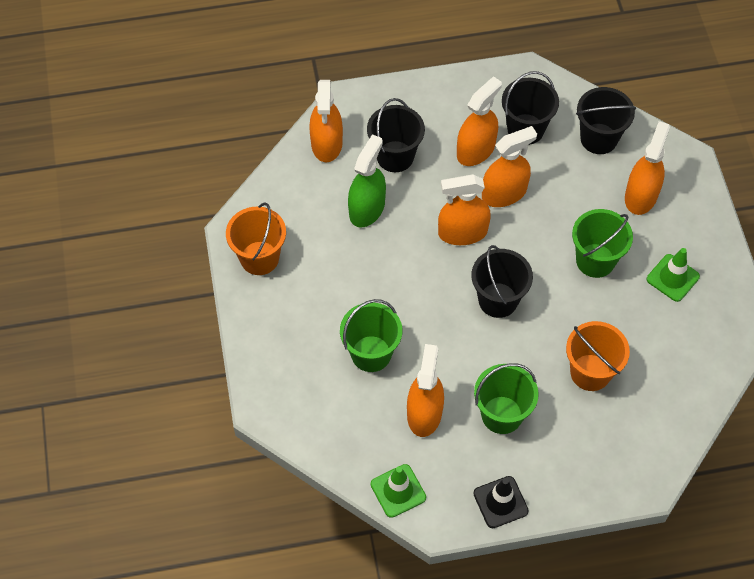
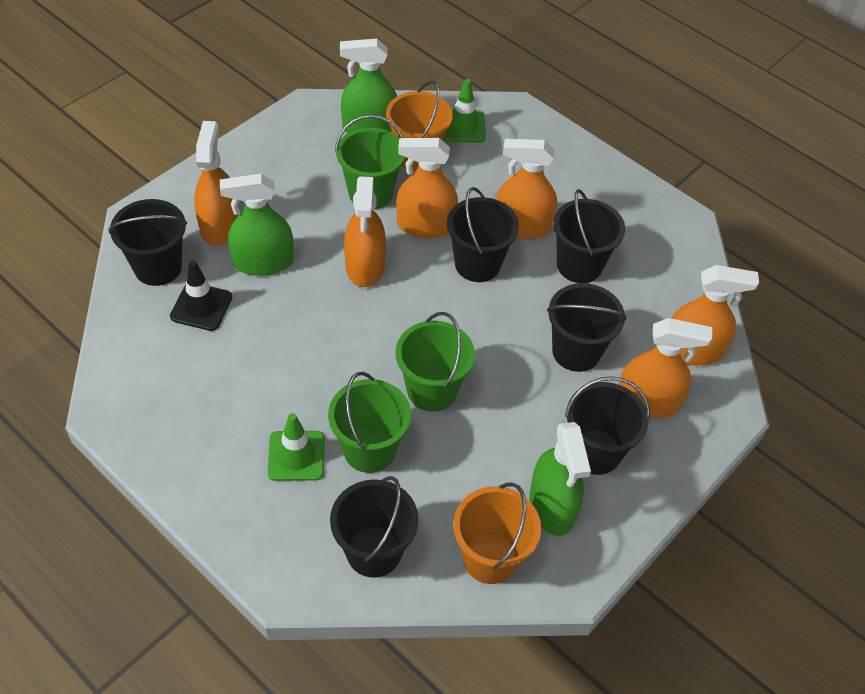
black bucket: 4 -> 6
green spray bottle: 1 -> 3

